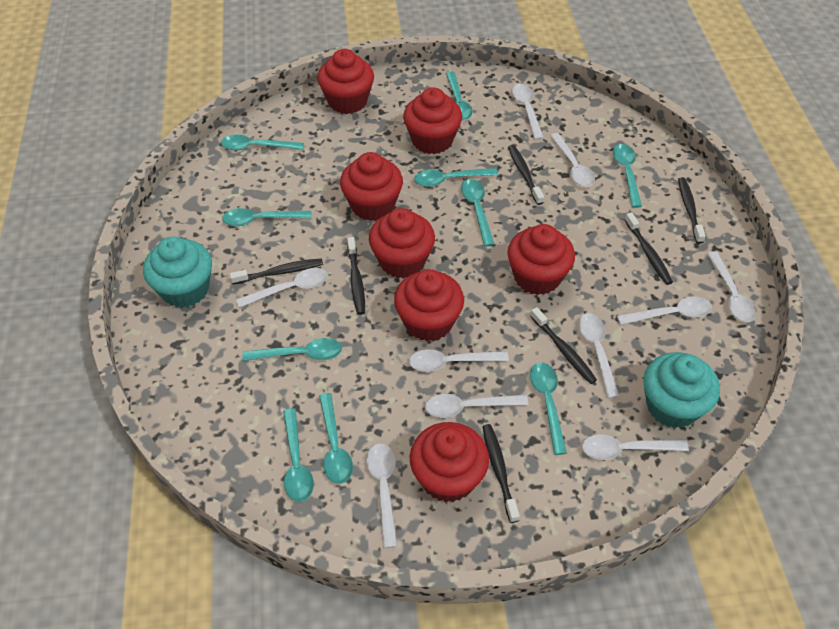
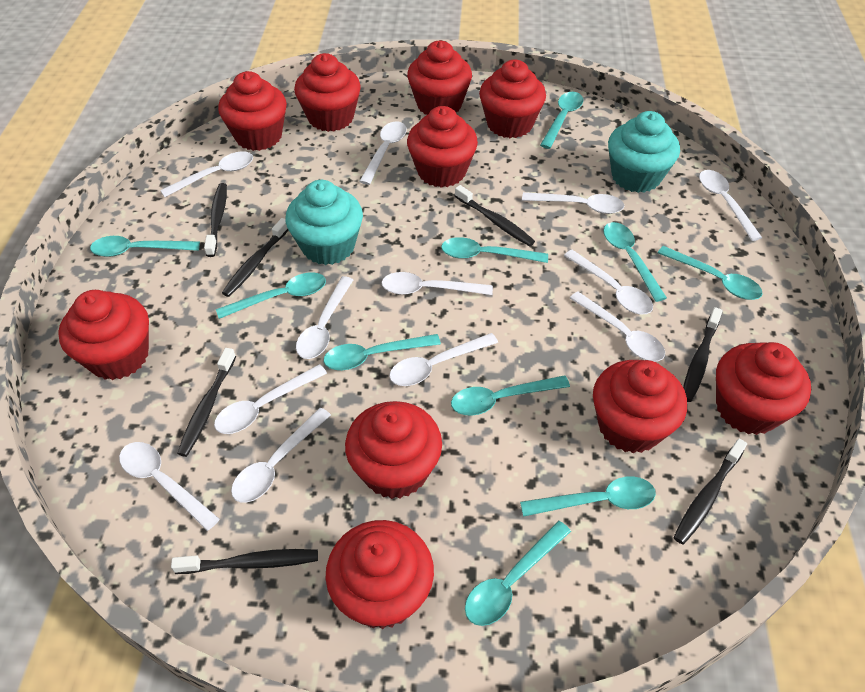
red cupcake: 7 -> 10
white spoon: 10 -> 12

